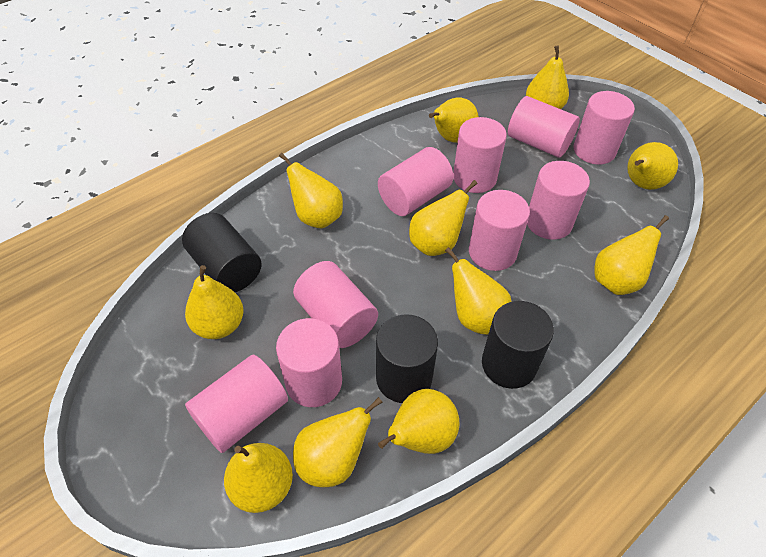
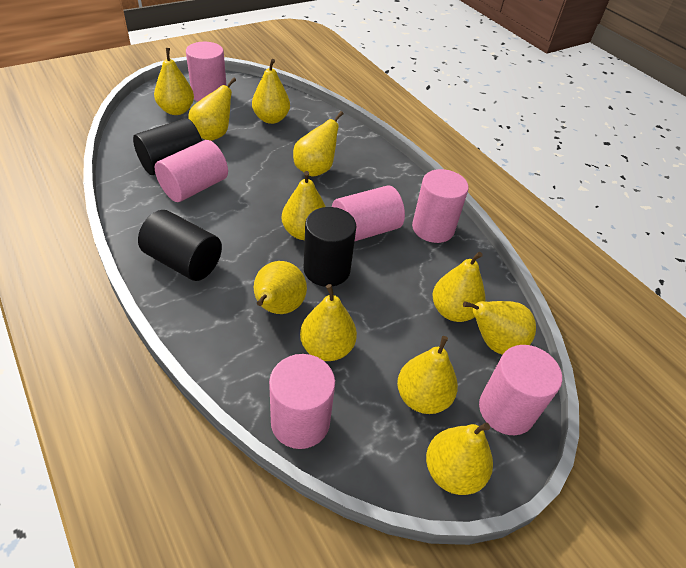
pink cylinder: 9 -> 6

